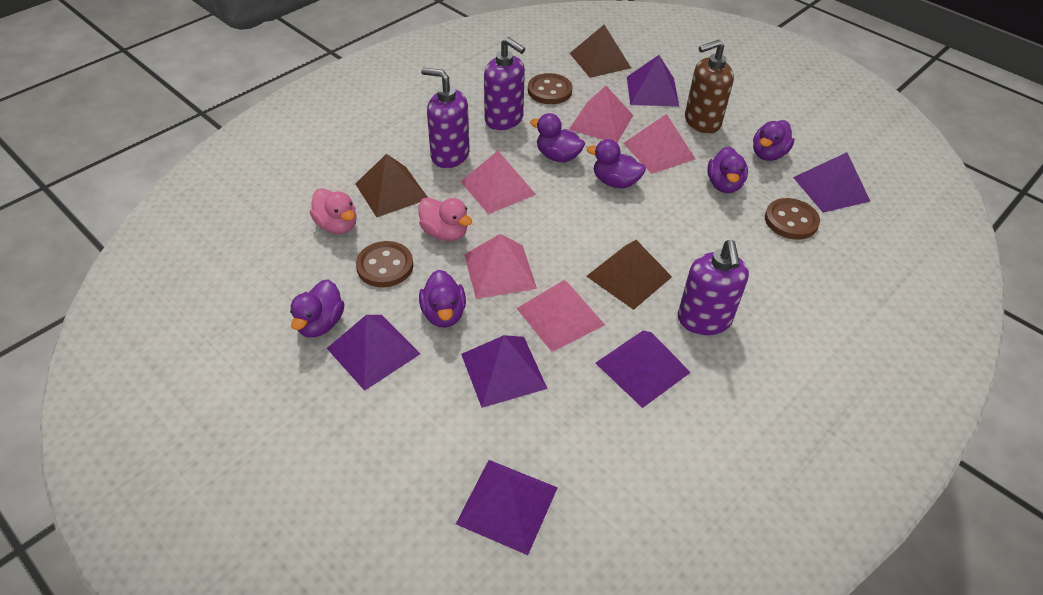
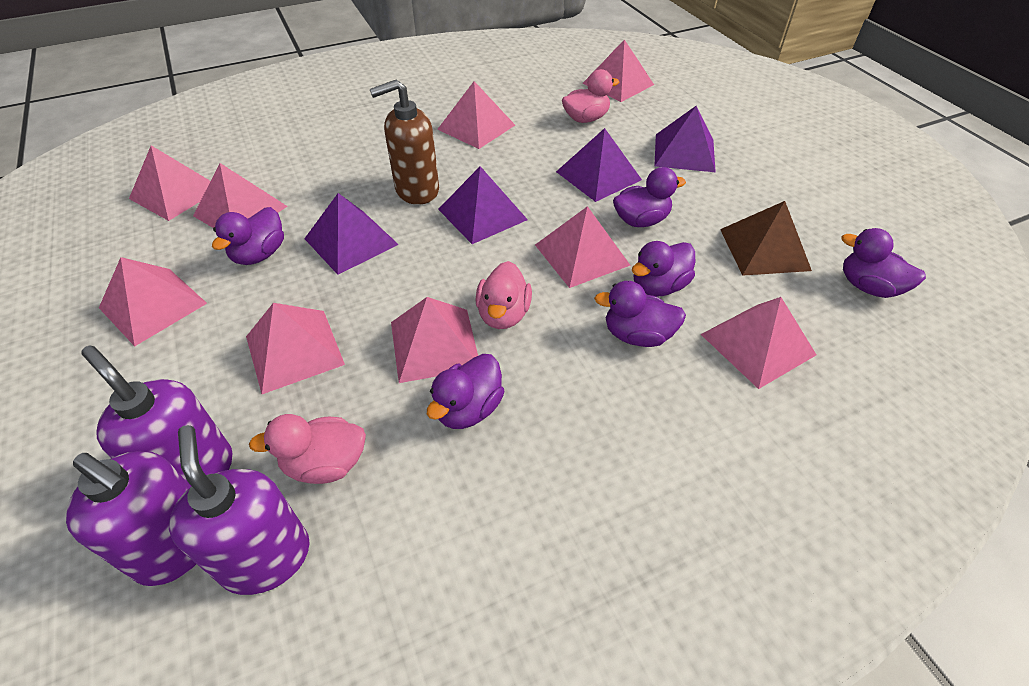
brown button: 3 -> 0
brown pyramid: 3 -> 1
pink duck: 2 -> 3
pink pyramid: 5 -> 9
purple pyramid: 6 -> 4

